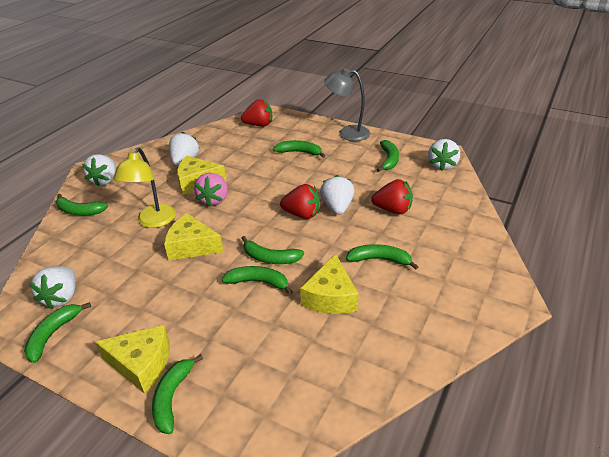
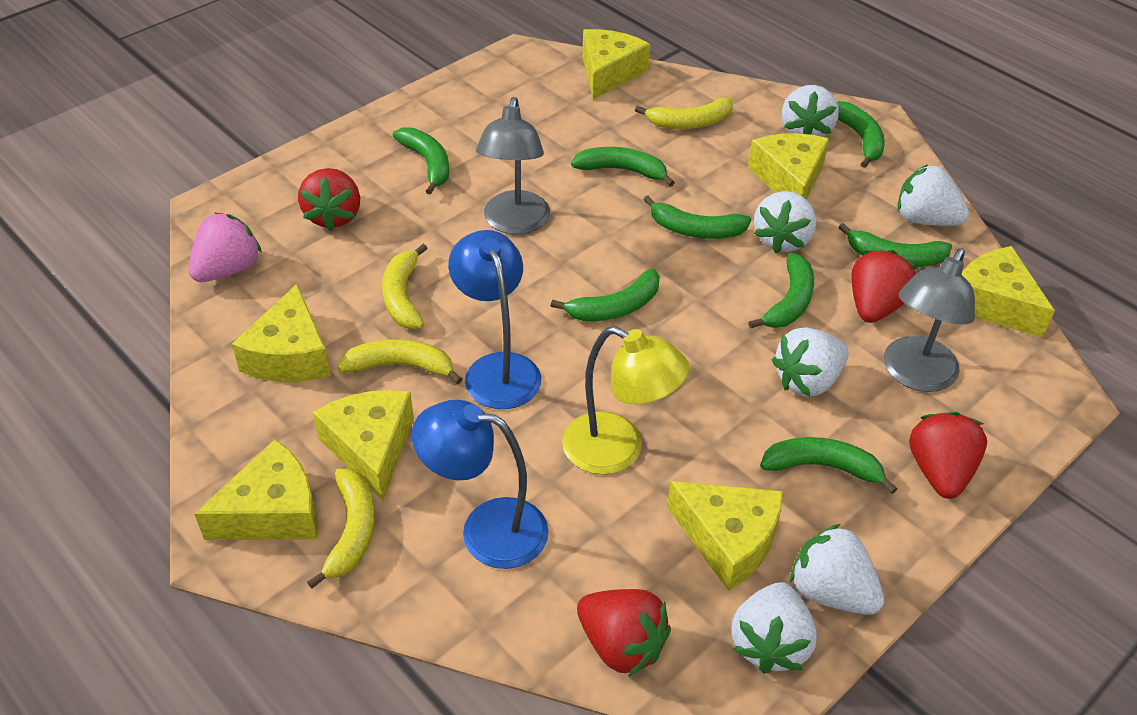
blue lamp: 0 -> 2
grey lamp: 1 -> 2
red strawberry: 3 -> 4
white strawberry: 5 -> 6
yellow banana: 0 -> 4
yellow cheese: 4 -> 7

